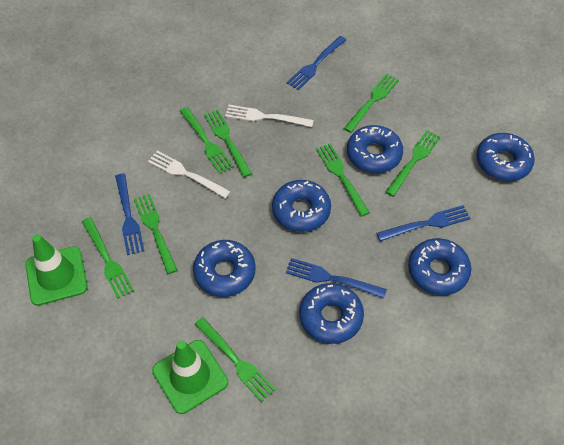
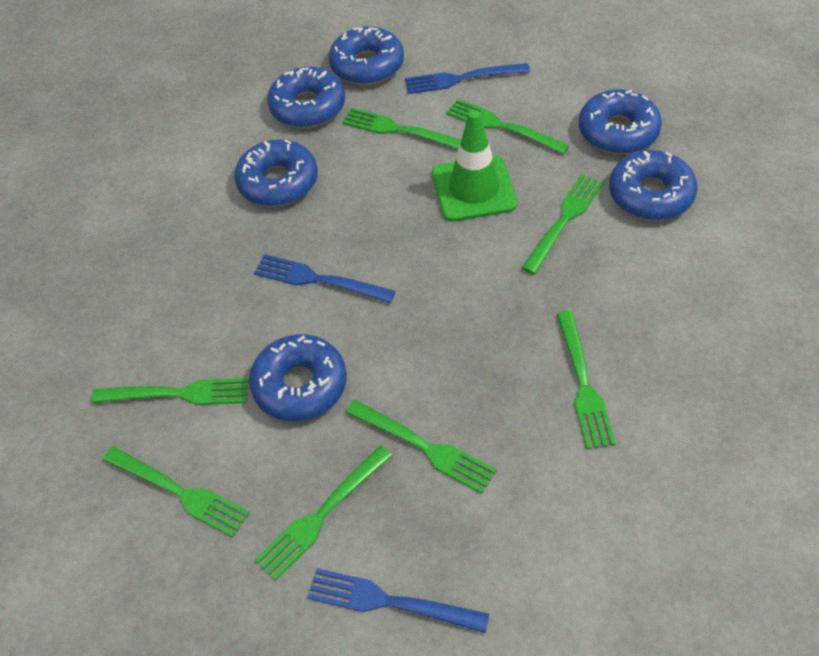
blue fork: 4 -> 3
green traffic cone: 2 -> 1
white fork: 2 -> 0

